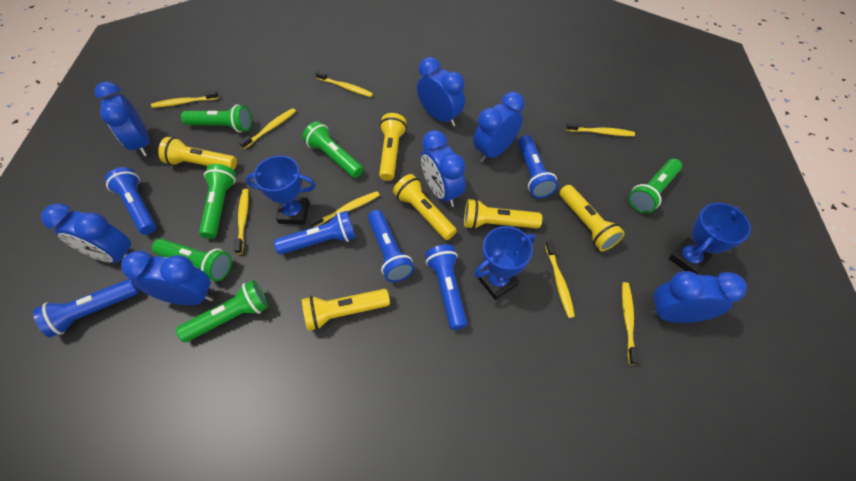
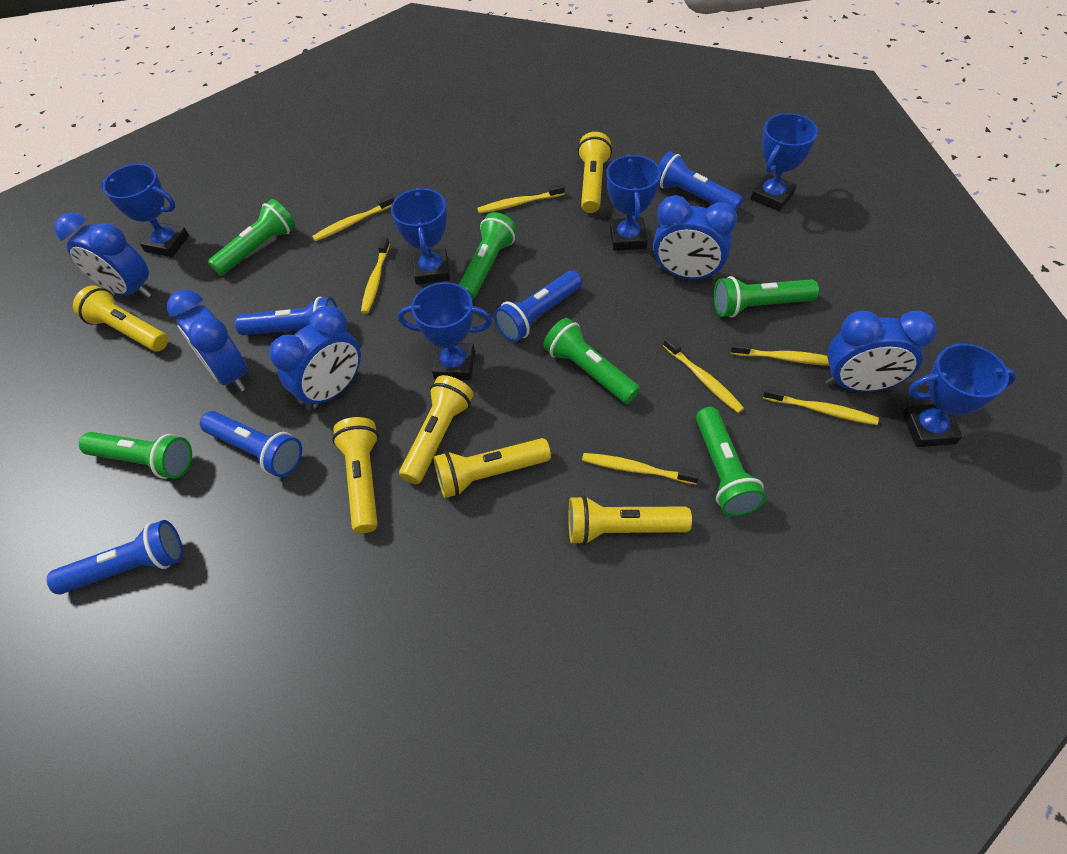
blue clock: 7 -> 5
blue flashlight: 6 -> 5
blue trophy: 3 -> 6
yellow toothbrush: 8 -> 7

